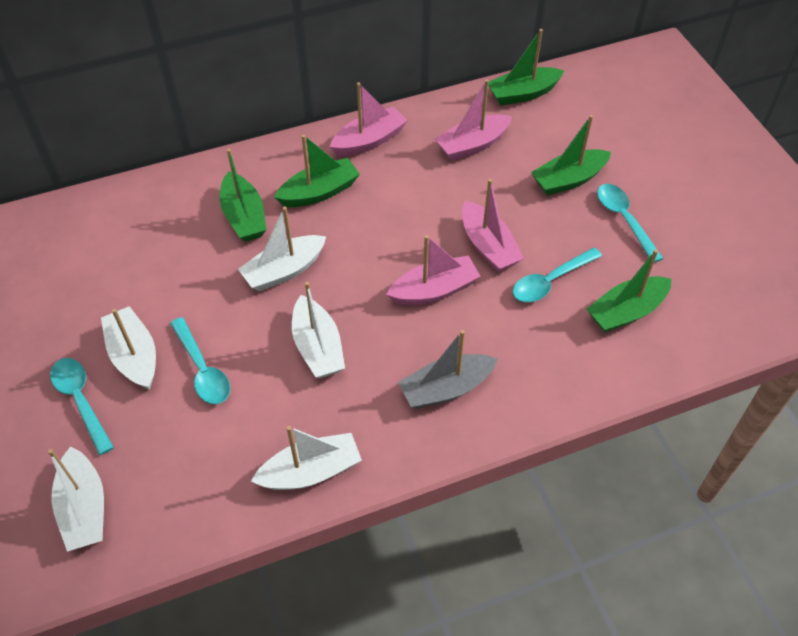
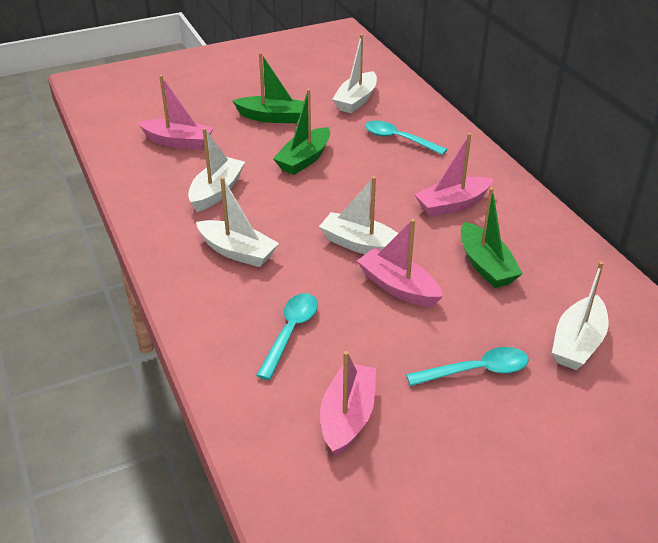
green boat: 5 -> 3
grey boat: 1 -> 0
turquoise spoon: 4 -> 3

